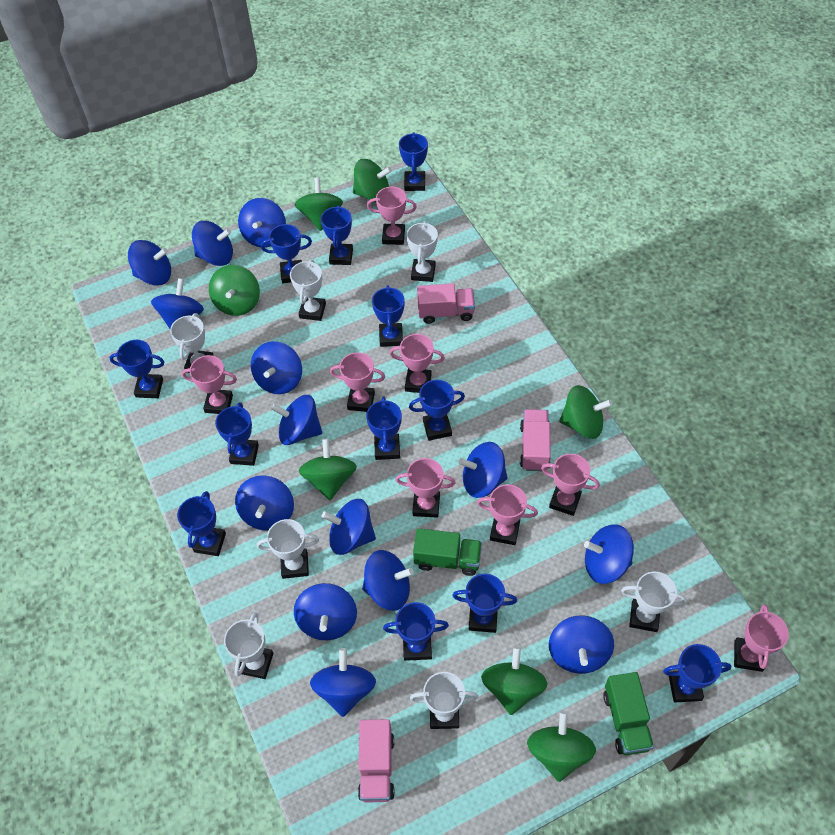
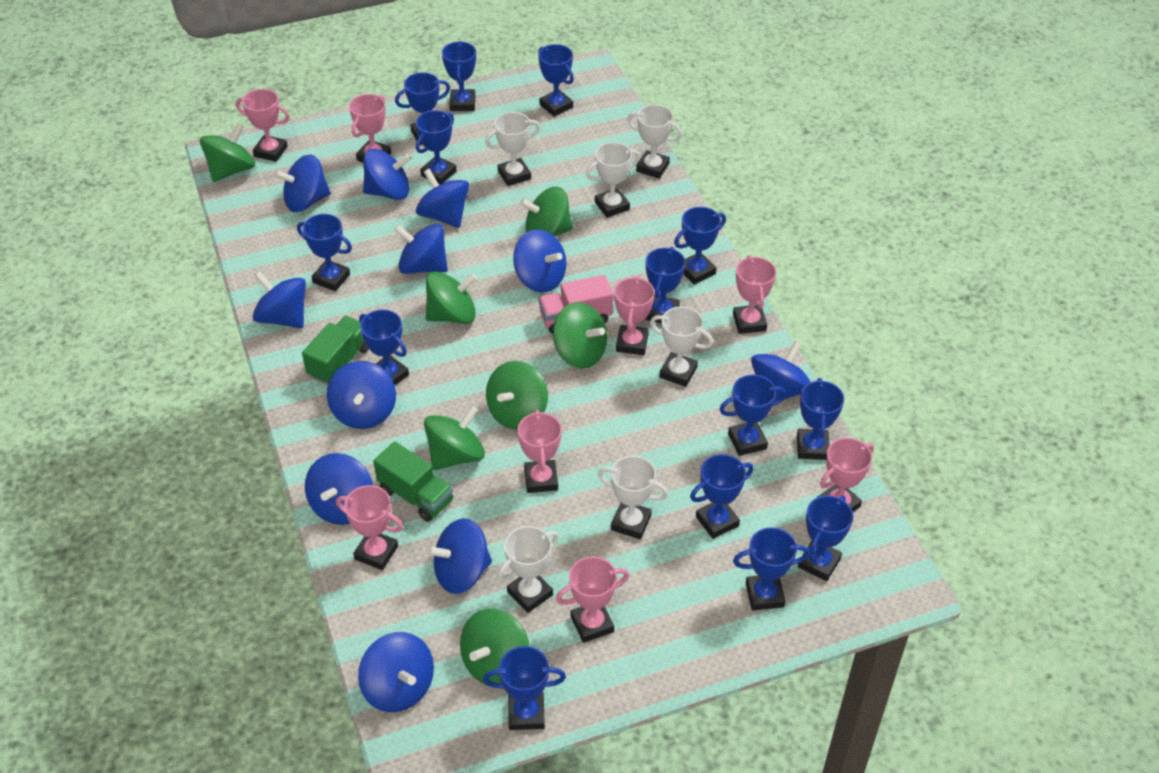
blue spinning top: 14 -> 11
blue trophy: 12 -> 14
pink truck: 3 -> 1
white trophy: 7 -> 6

